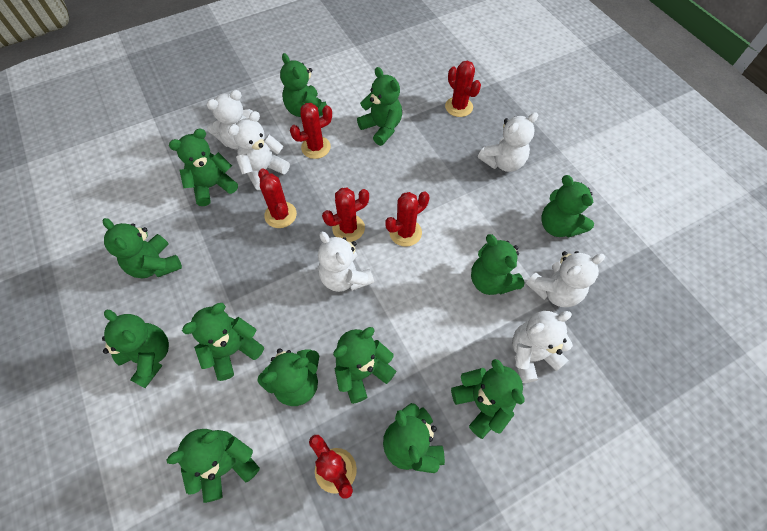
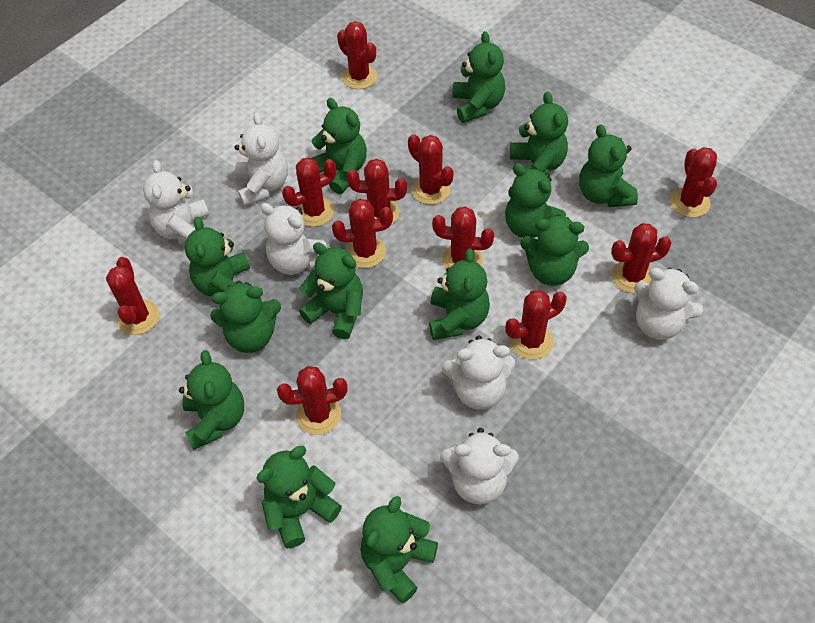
red cactus: 6 -> 11

